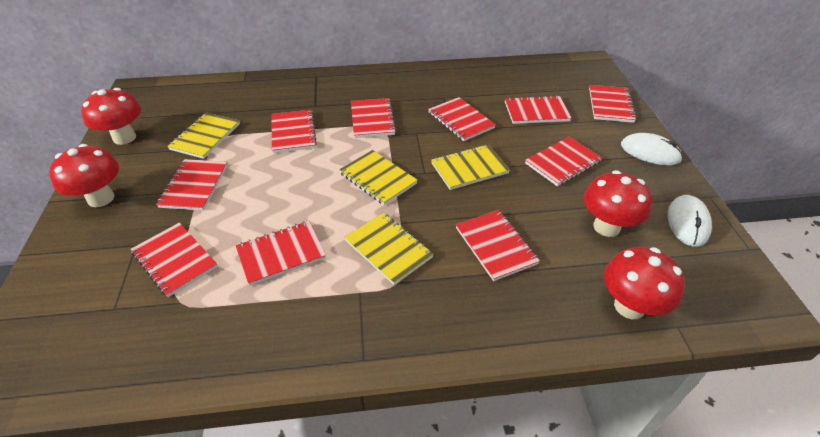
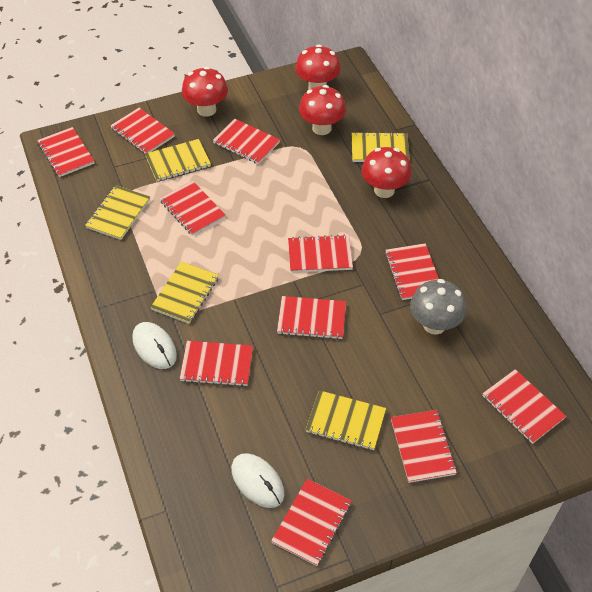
grey mushroom: 0 -> 1
red notebook: 10 -> 11
yellow notebook: 4 -> 5

